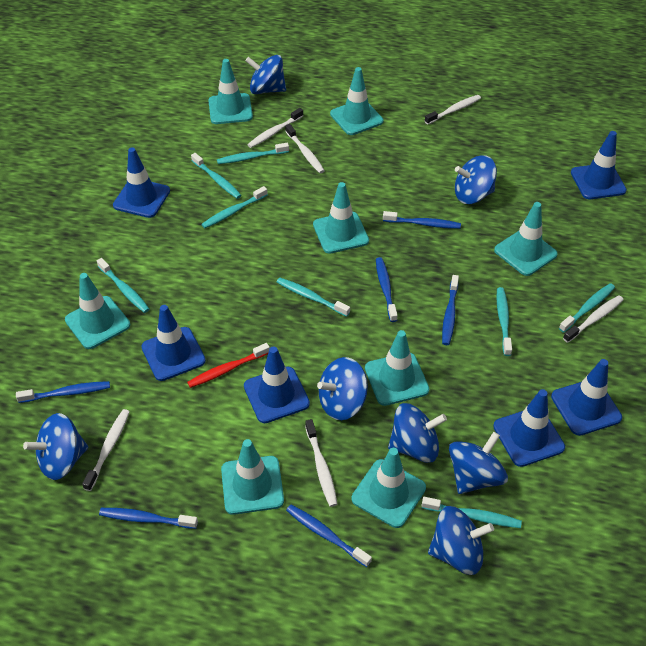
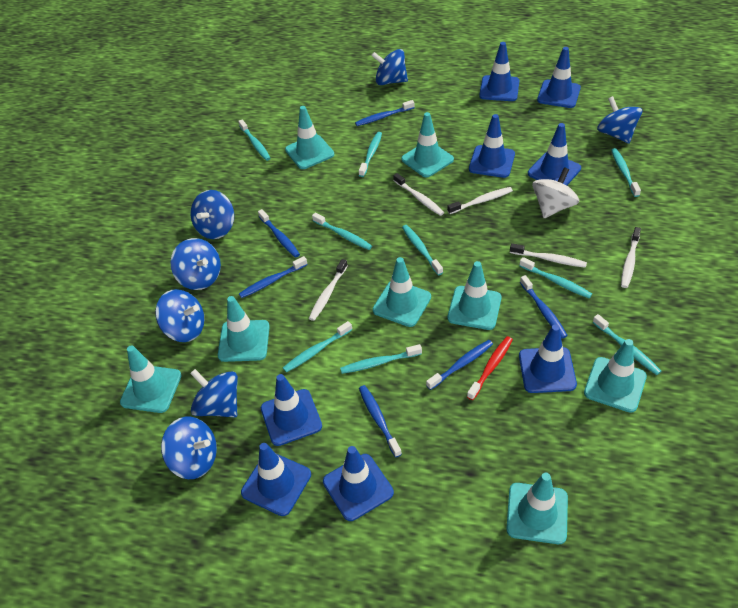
blue traffic cone: 6 -> 8
turquoise toothbrush: 8 -> 9
white spinning top: 0 -> 1
white toothbrush: 6 -> 5

